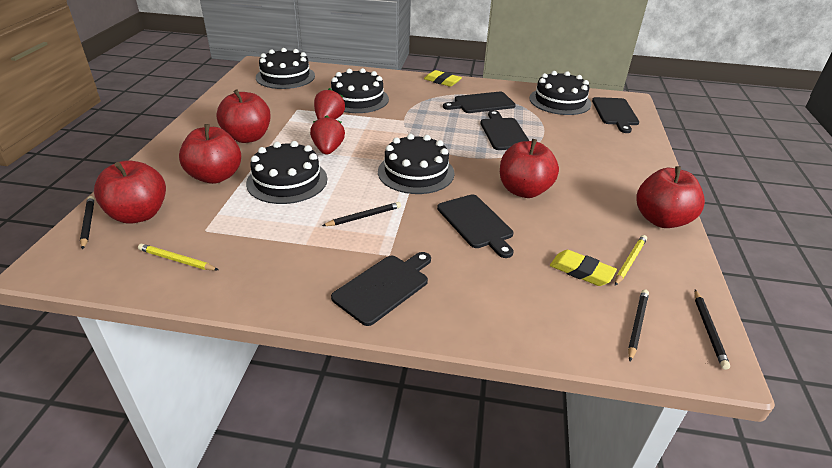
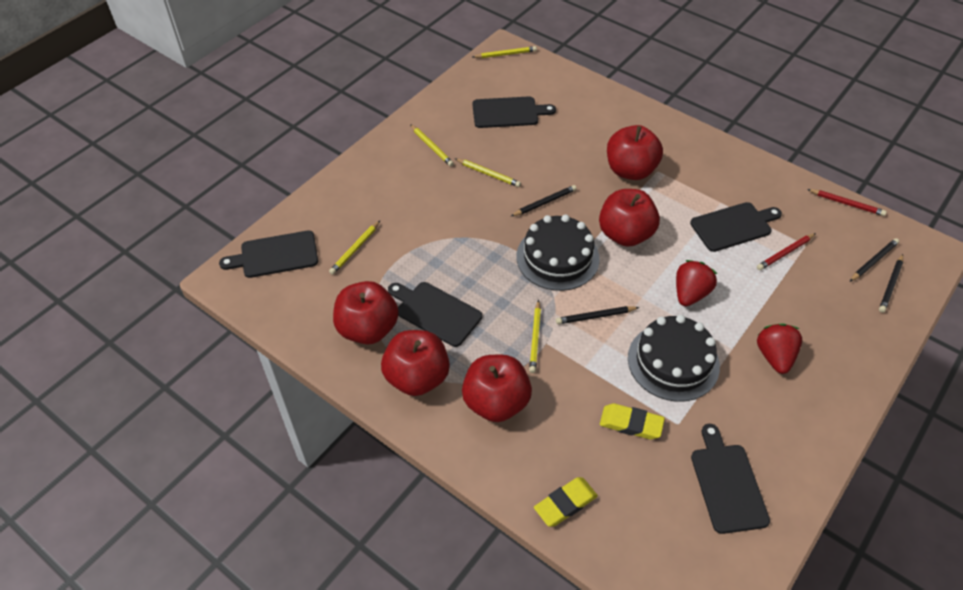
black cake: 5 -> 2
red pencil: 0 -> 2
yellow pencil: 2 -> 5

